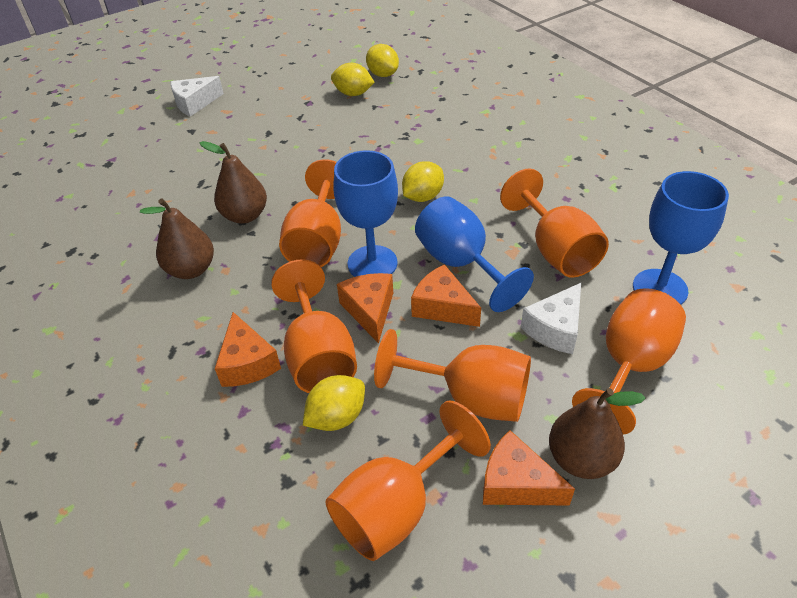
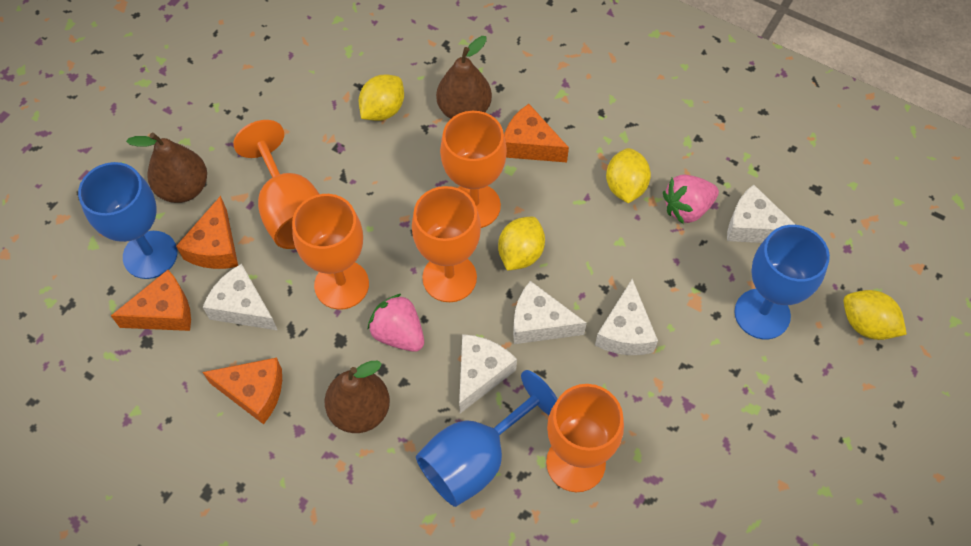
orange goblet: 6 -> 5
pink strawberry: 0 -> 2
white cheese: 2 -> 5

